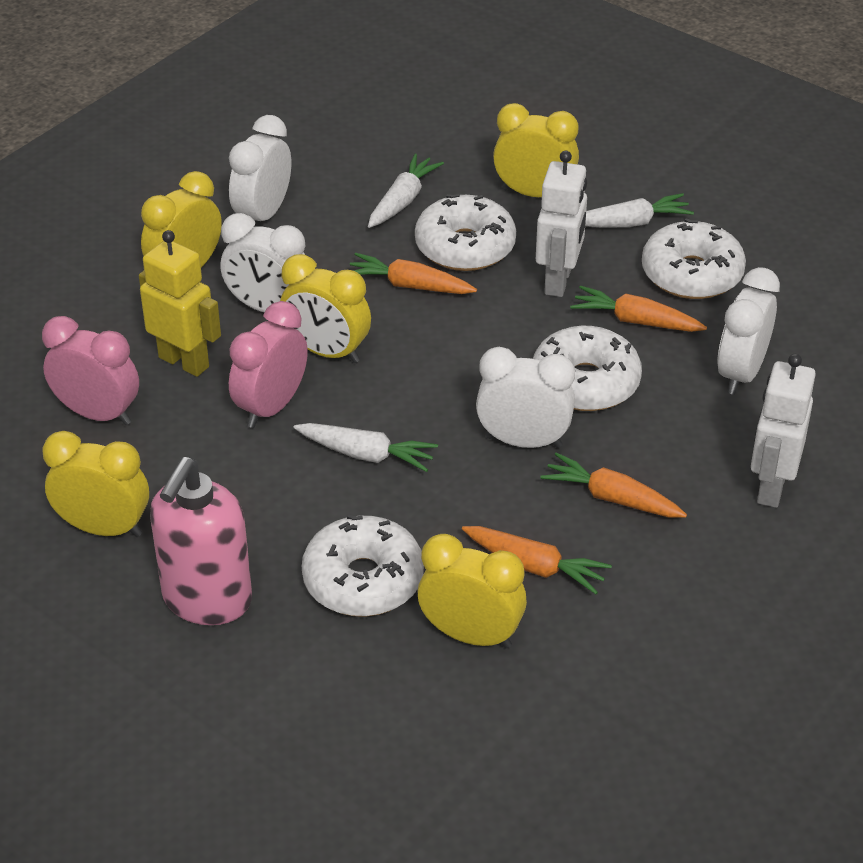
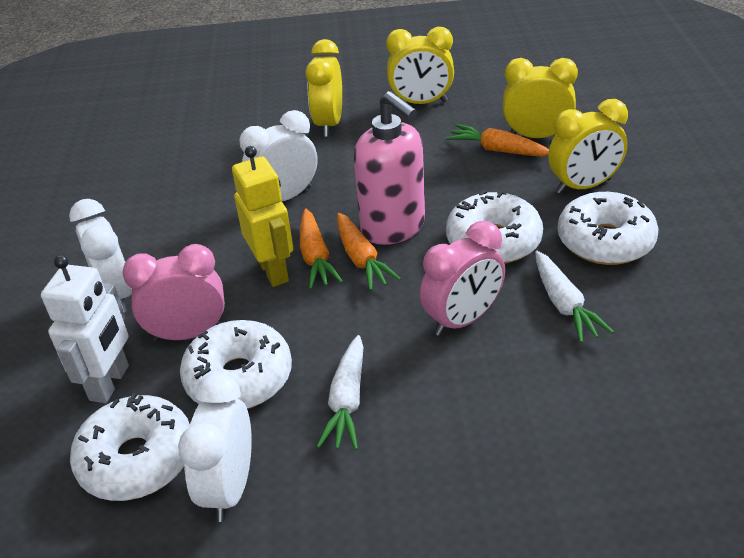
orange carrot: 4 -> 3
white carrot: 3 -> 2
white clock: 4 -> 3
white robot: 2 -> 1
yellow clock: 5 -> 4

